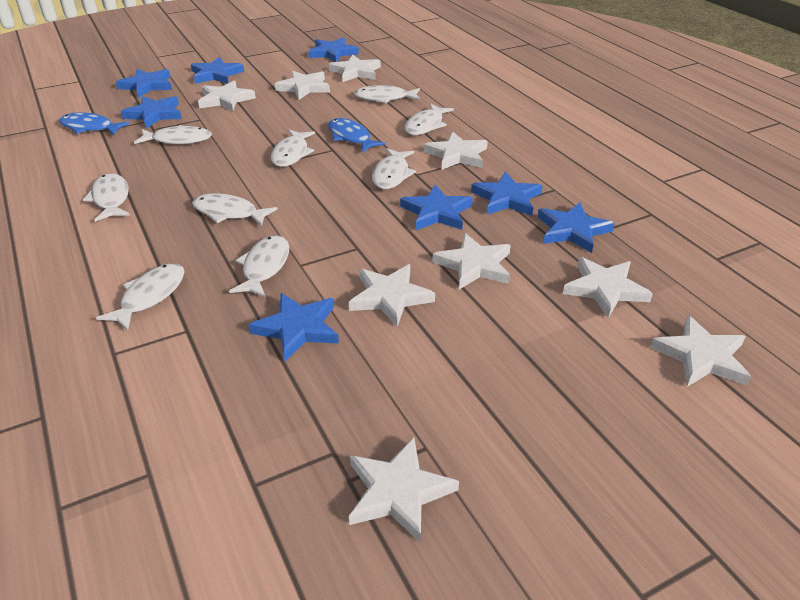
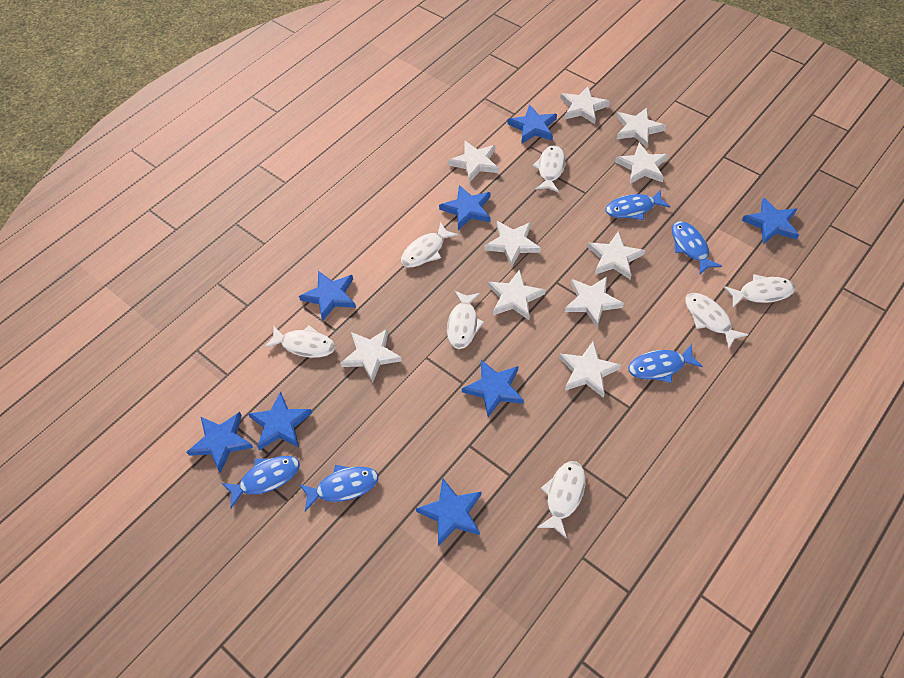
blue fish: 2 -> 5
white fish: 9 -> 7
white star: 9 -> 10

